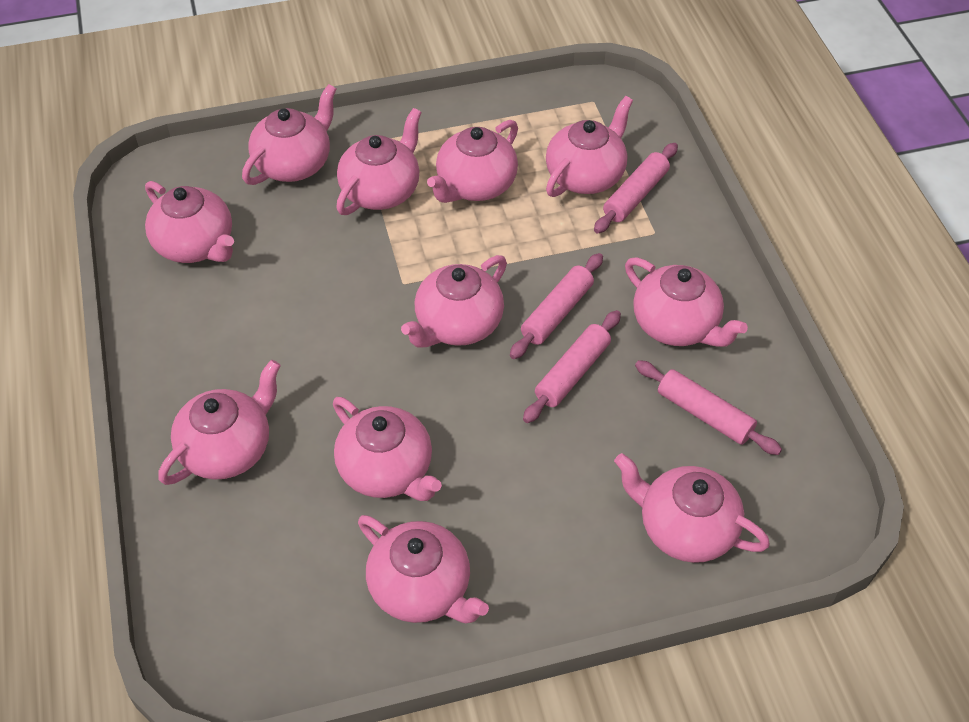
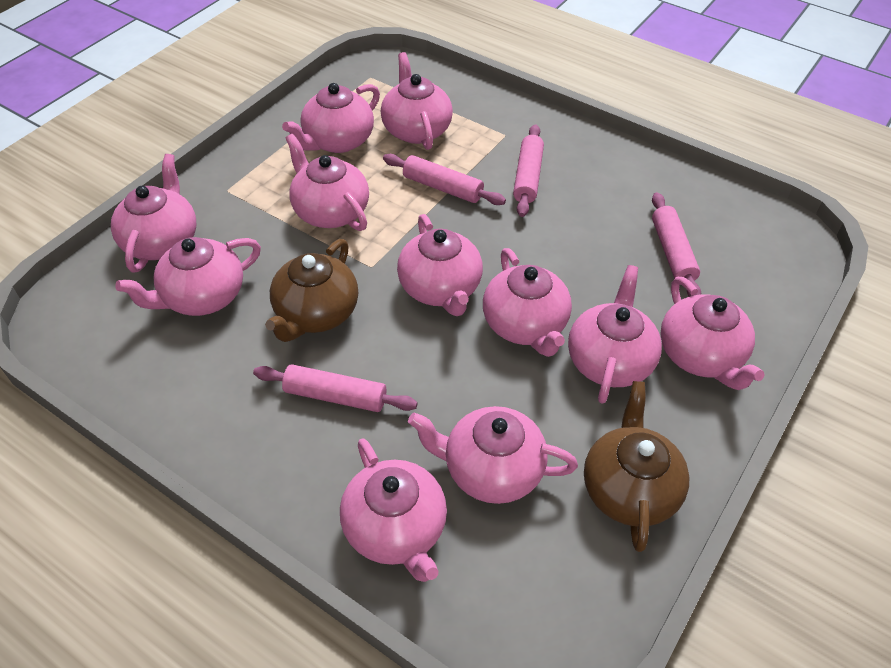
brown teapot: 0 -> 2

